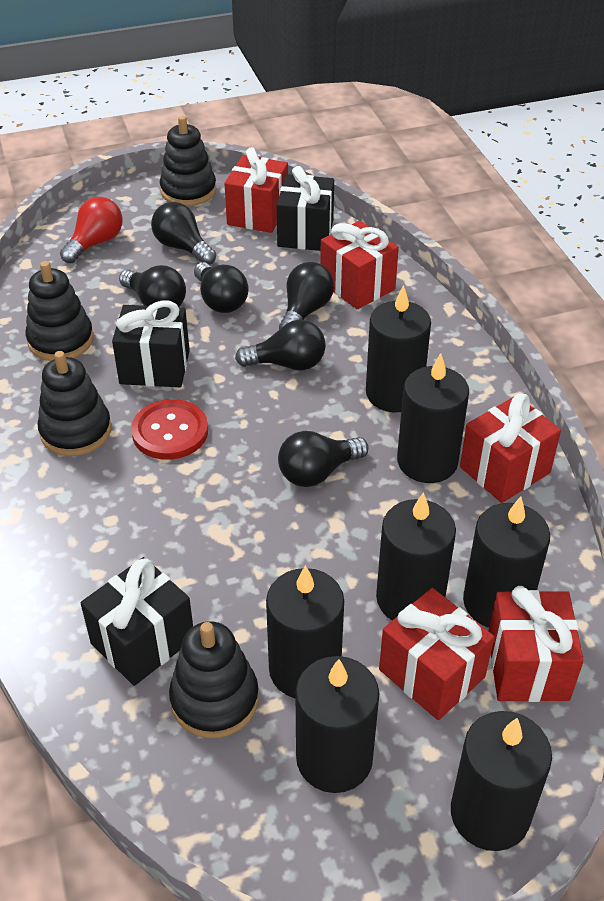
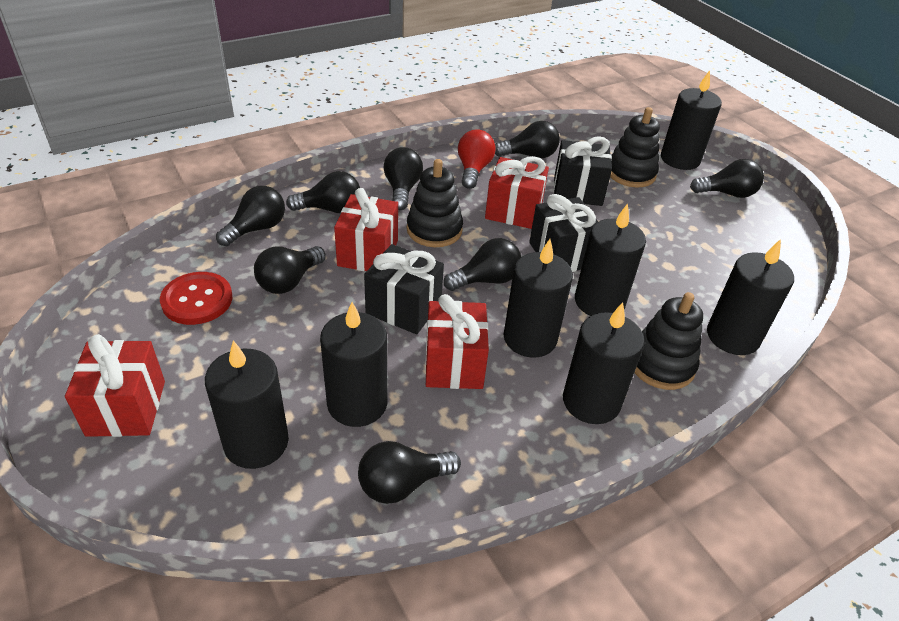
black light bulb: 6 -> 8
black stacking toy: 4 -> 3
red gift: 5 -> 4

